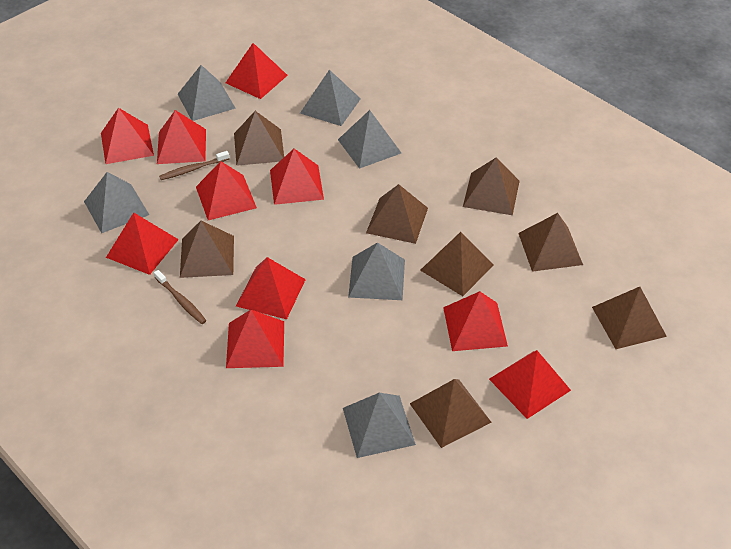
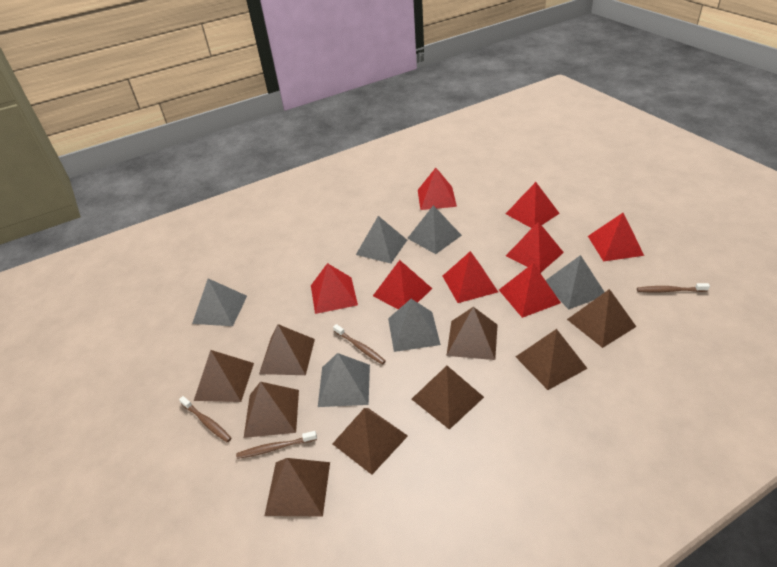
brown pyramid: 8 -> 9
brown toothbrush: 2 -> 4
red pyramid: 10 -> 8

